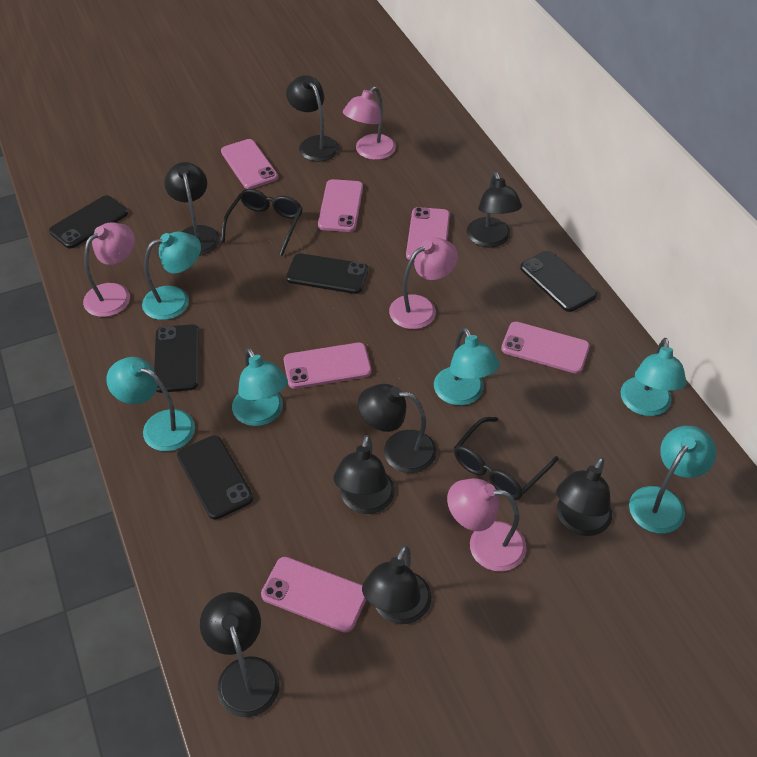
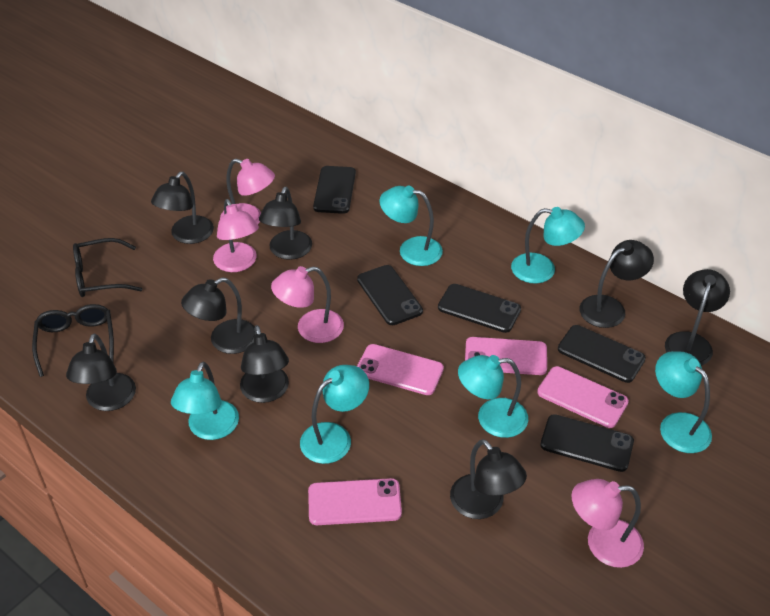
pink phone: 6 -> 4

